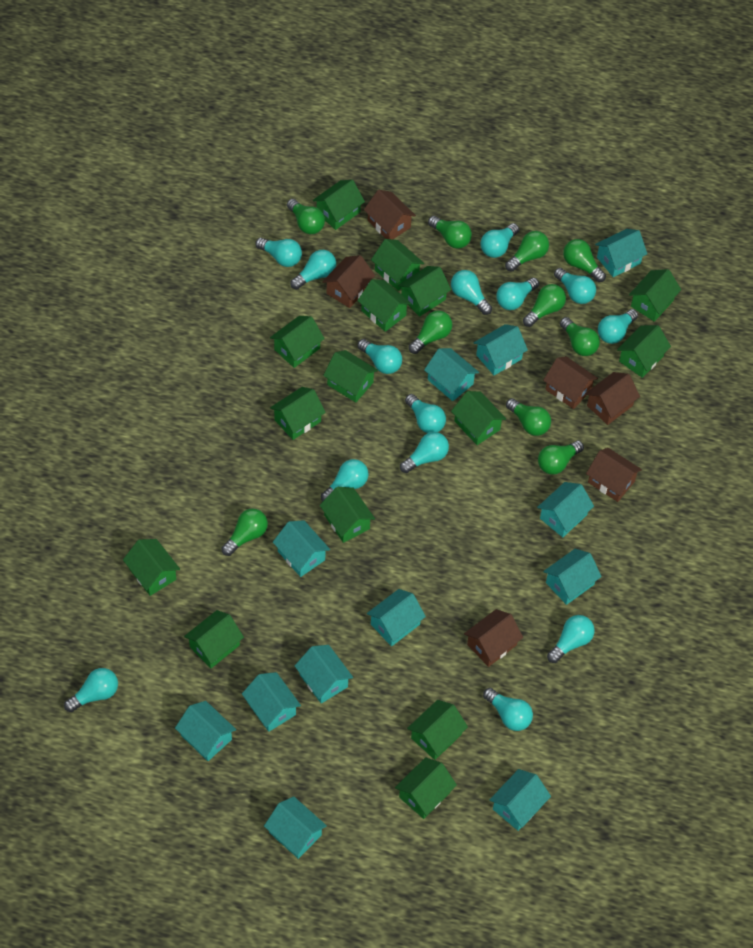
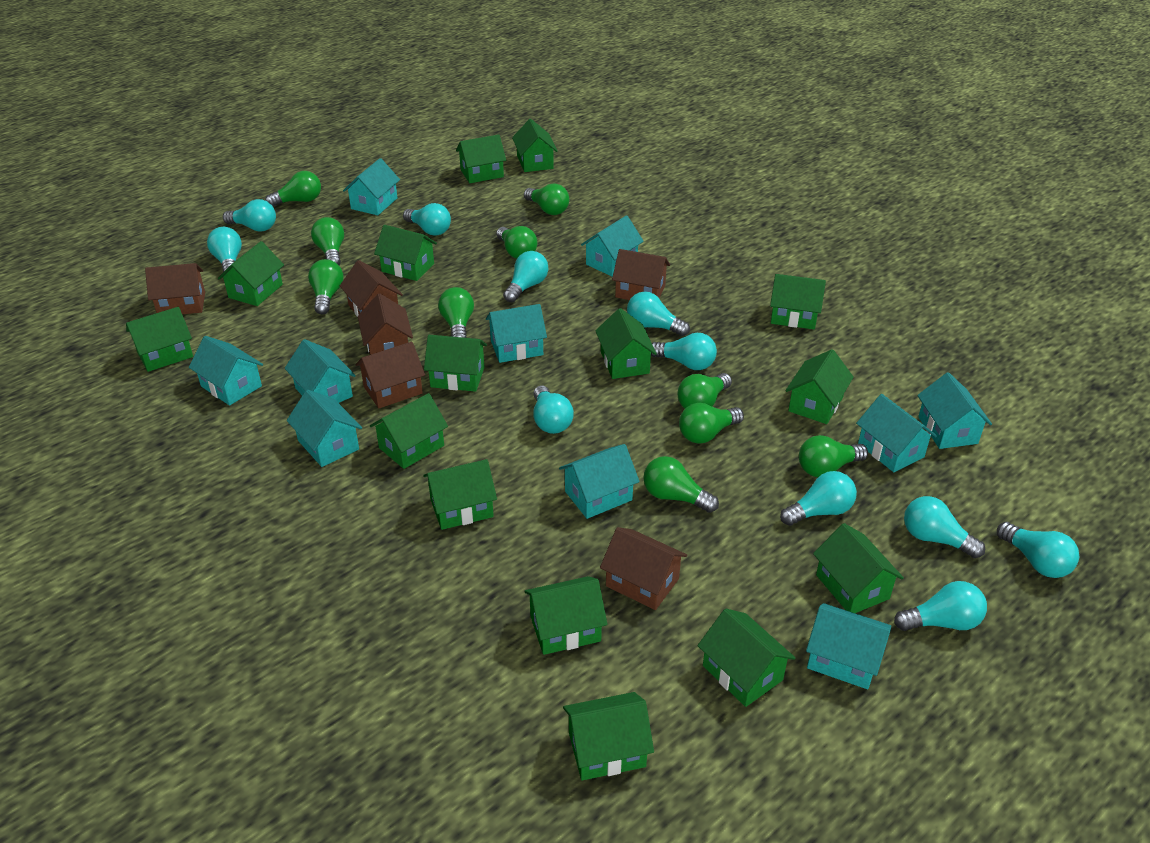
turquoise house: 12 -> 10
turquoise light bulb: 14 -> 11

